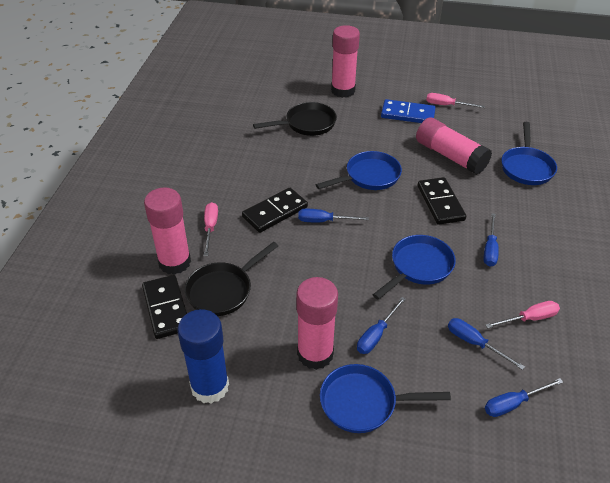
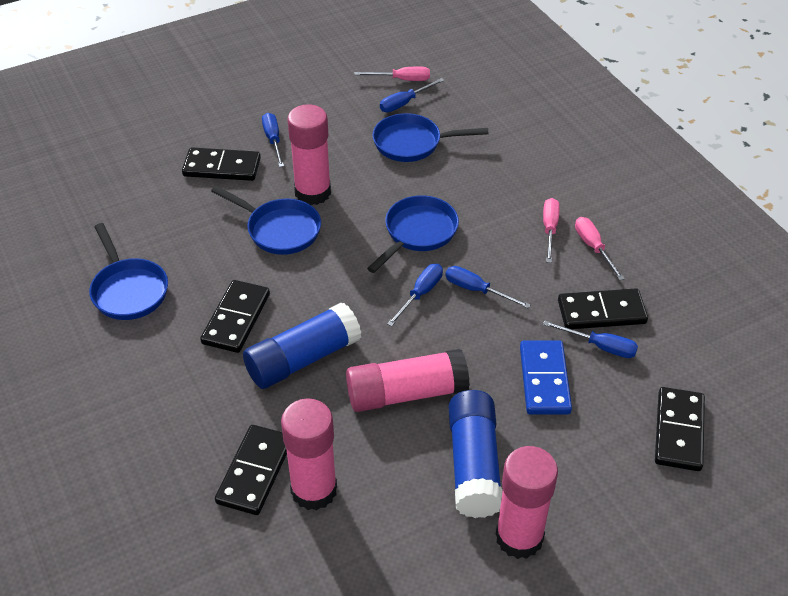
black domino: 3 -> 5
black pan: 2 -> 0
blue glue stick: 1 -> 2

